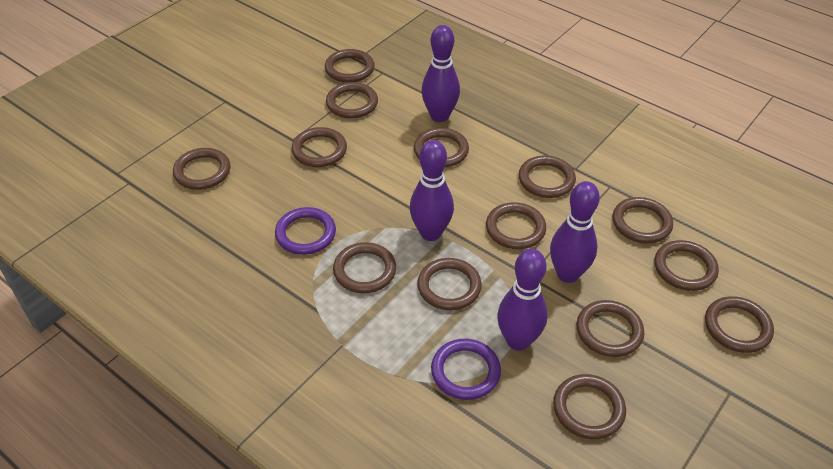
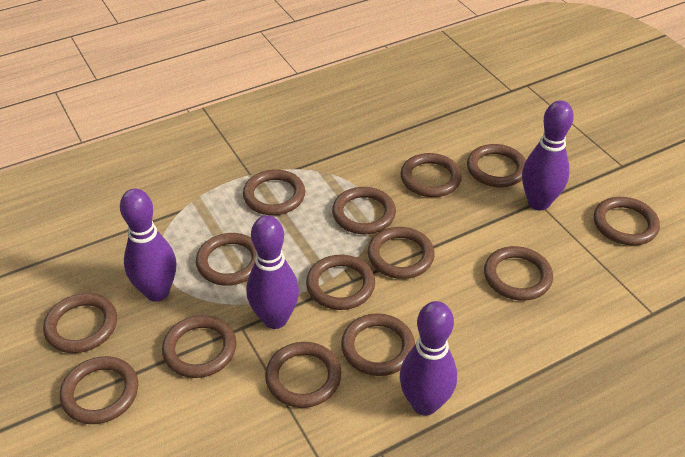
purple ring: 2 -> 0

